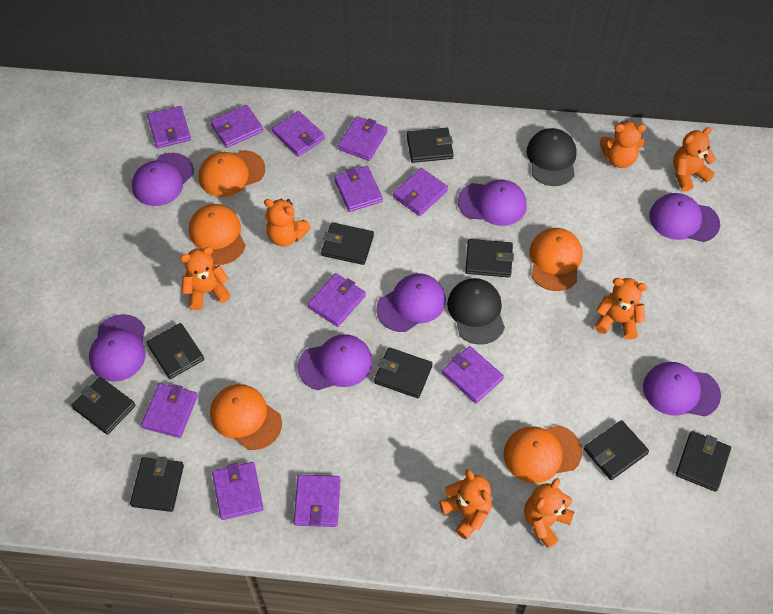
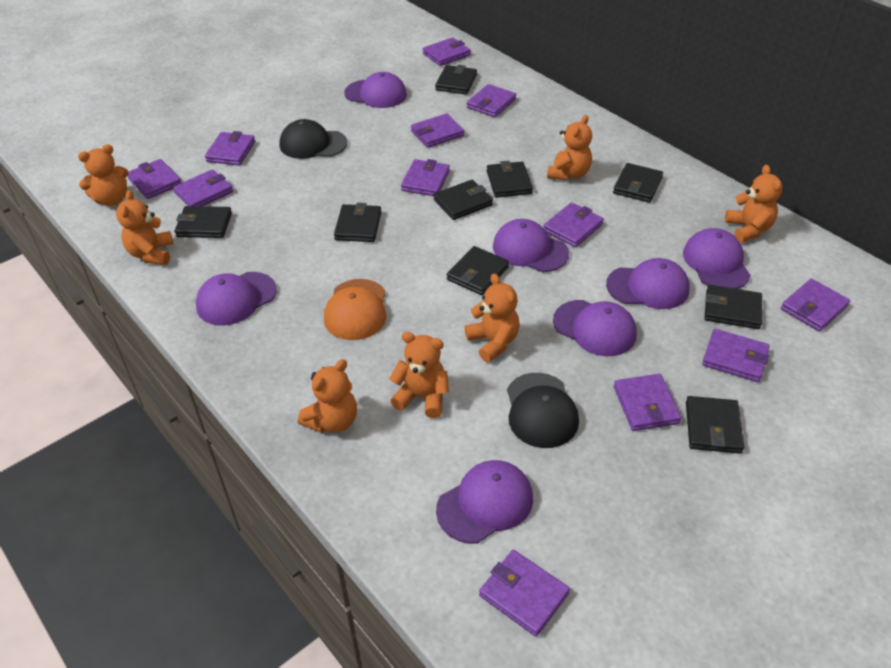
orange cap: 5 -> 1
purple wallet: 11 -> 12

